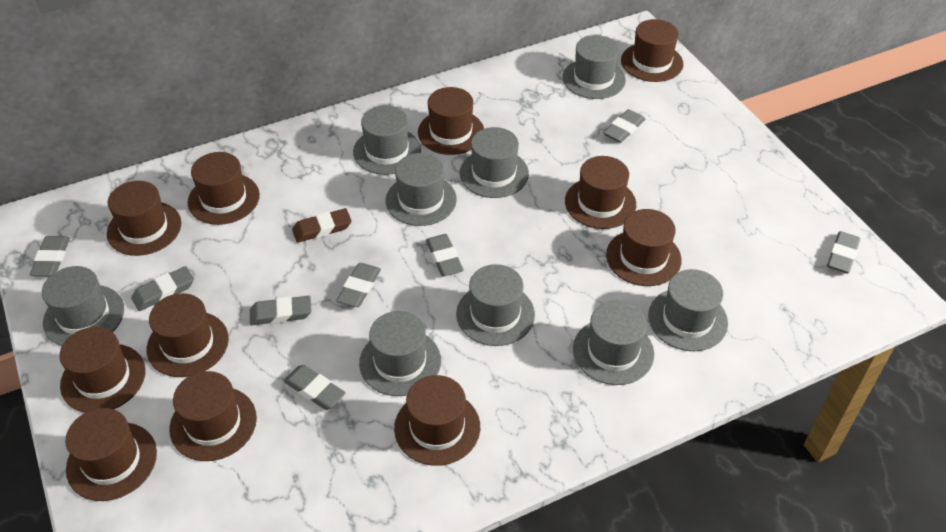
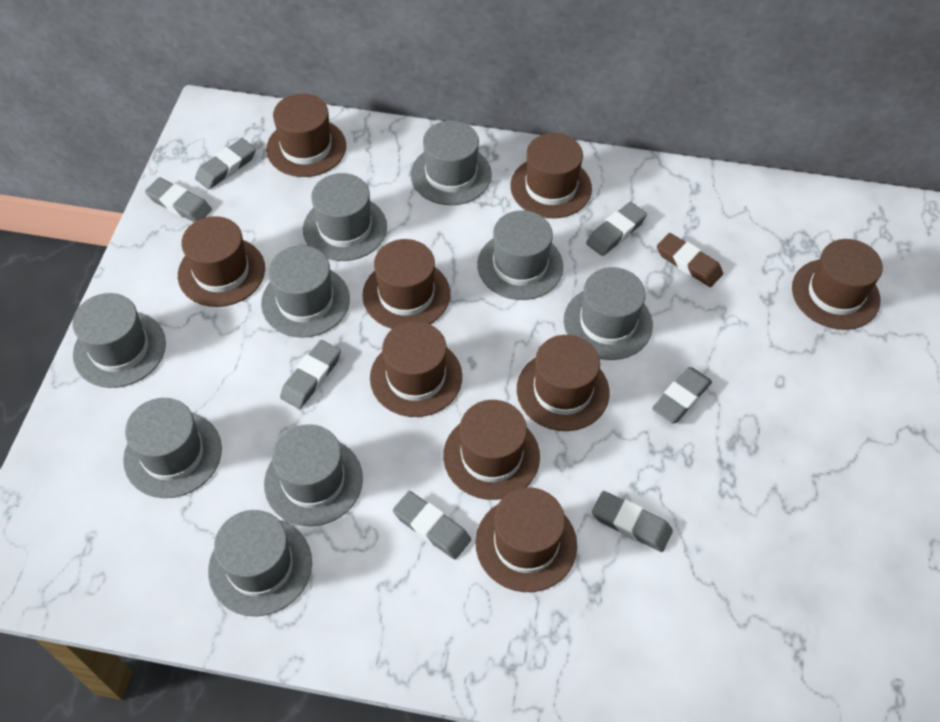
brown hat: 11 -> 9
grey eraser: 8 -> 7

